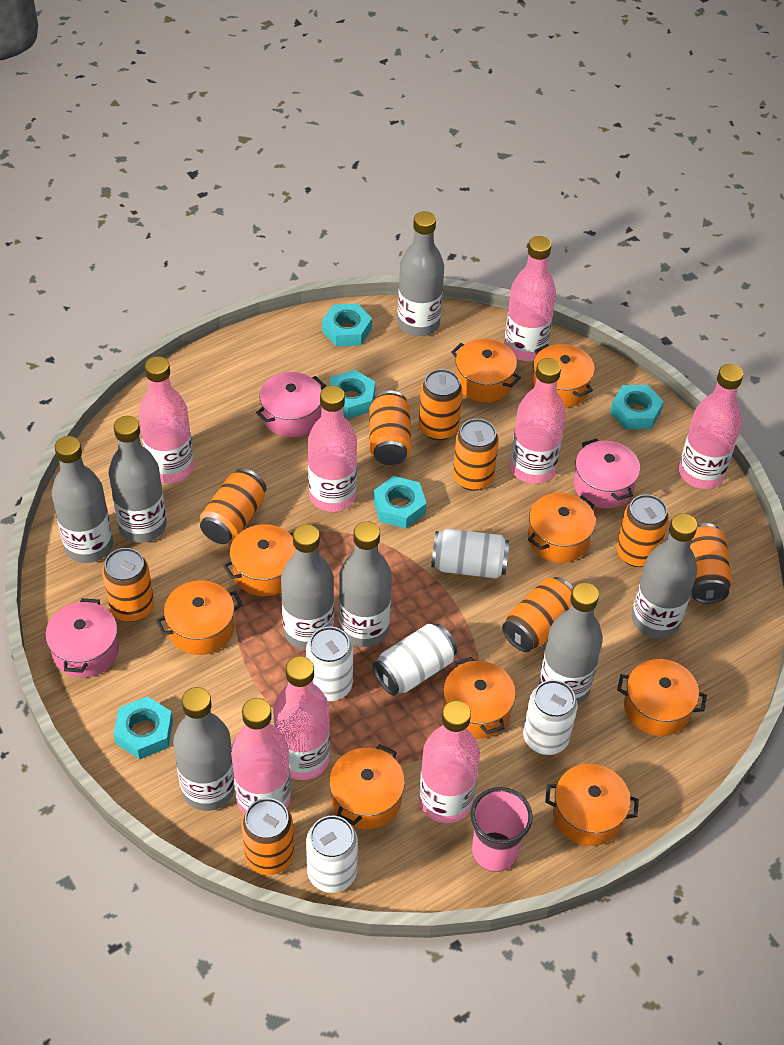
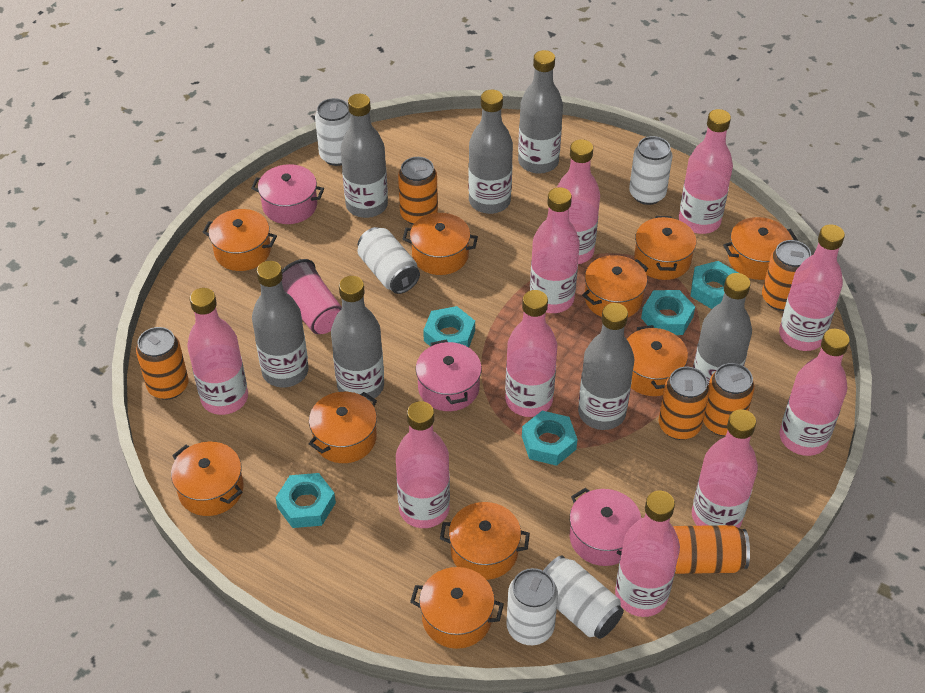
grey bottle: 8 -> 7
orange can: 9 -> 6
orange pot: 9 -> 10
pink bottle: 8 -> 10

